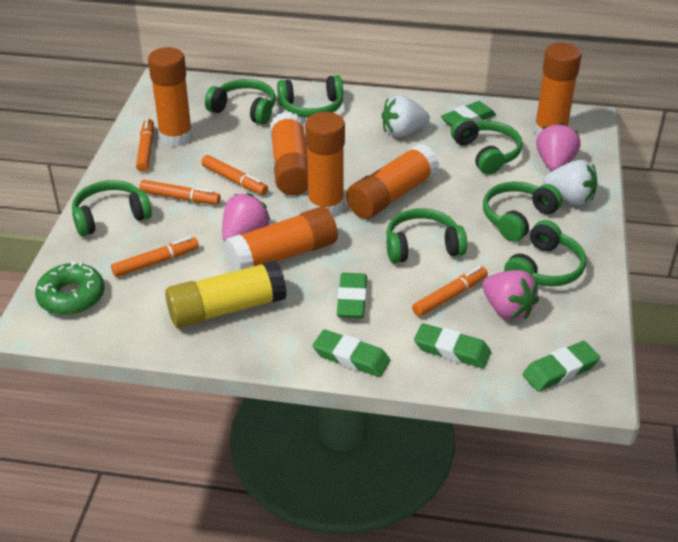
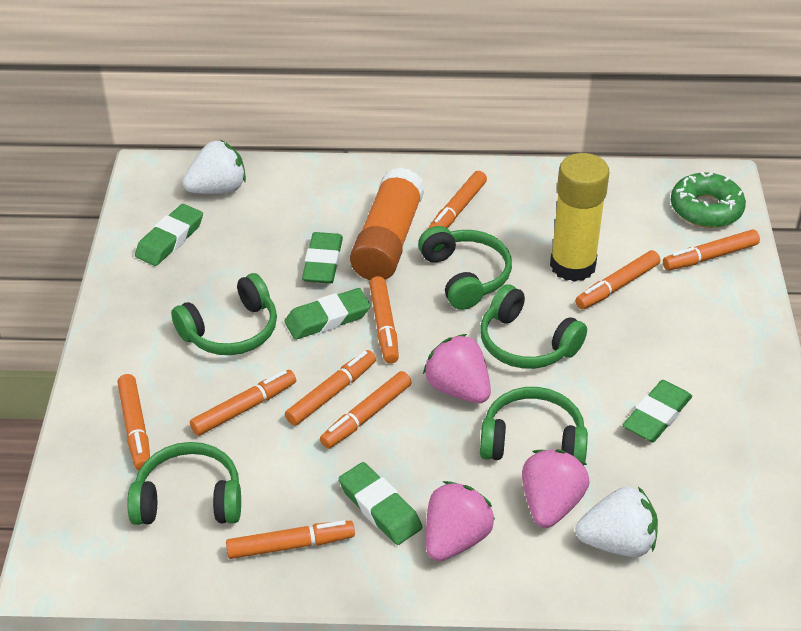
green headphones: 7 -> 5
orange glue stick: 6 -> 1
orange marker: 5 -> 9

